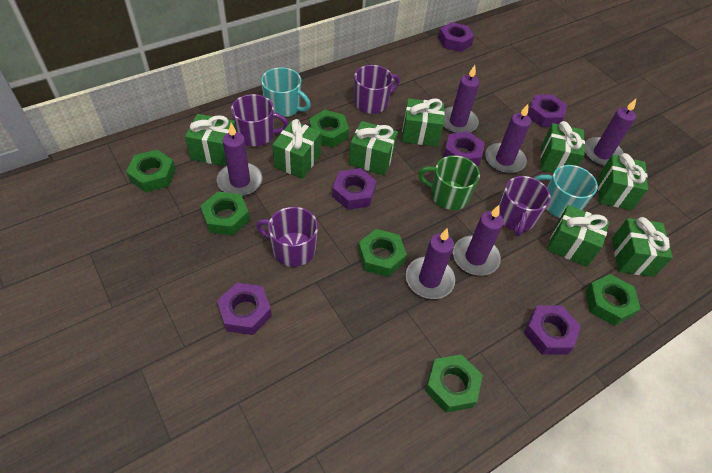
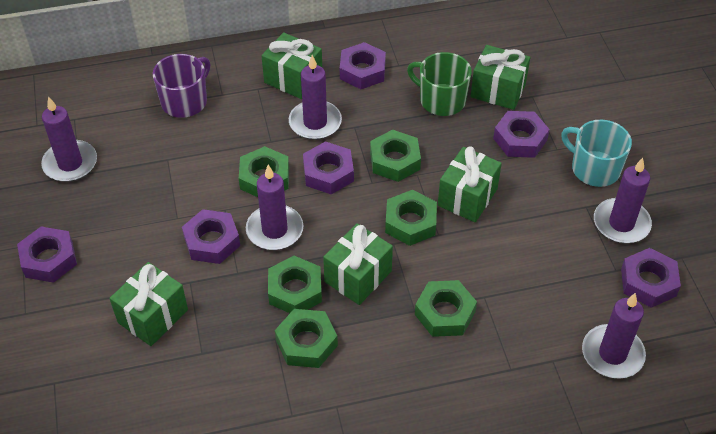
green gift: 8 -> 5
purple candle: 6 -> 5
purple mug: 4 -> 1
turquoise mug: 2 -> 1

